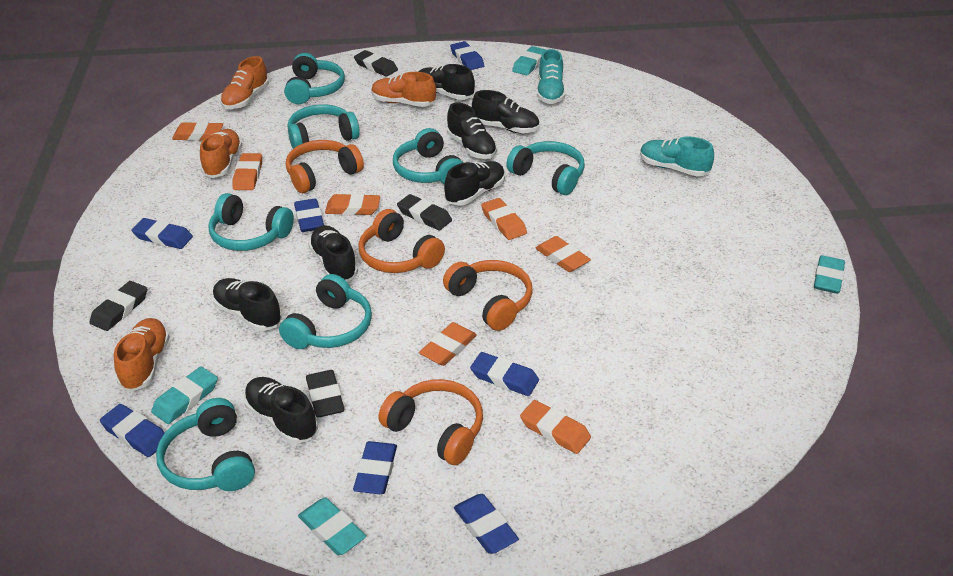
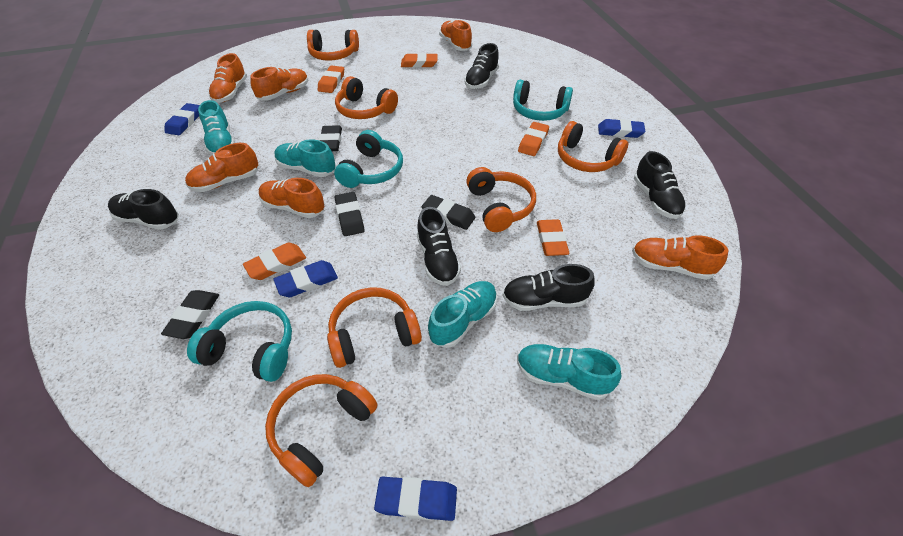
black shoe: 7 -> 5
blue eraser: 7 -> 4
orange eraser: 7 -> 5
orange headphones: 4 -> 6
orange shoe: 4 -> 6
turquoise eraser: 4 -> 0
turquoise headphones: 7 -> 3
turquoise shoe: 2 -> 4

